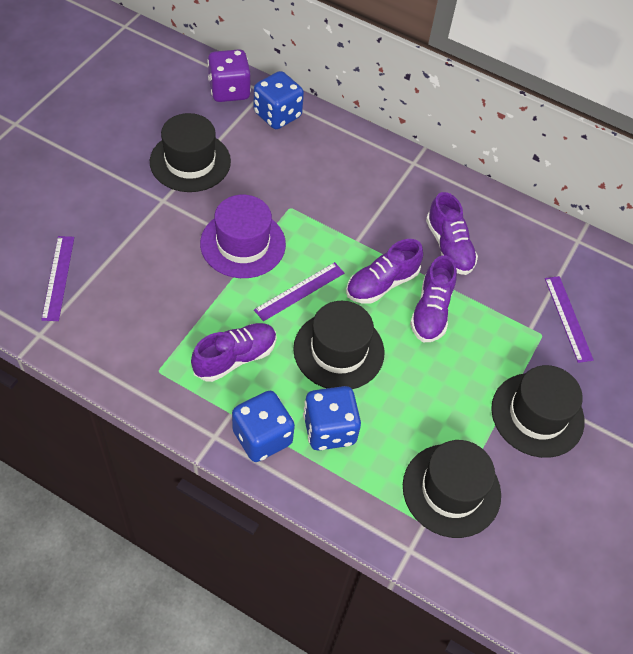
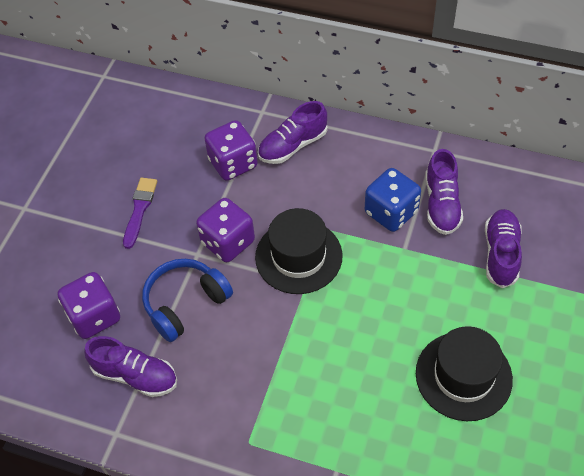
black hat: 4 -> 2
blue dice: 3 -> 1
blue headphones: 0 -> 1
purple brush: 0 -> 1
purple dice: 1 -> 3
purple hat: 1 -> 0
purple ruler: 3 -> 0

